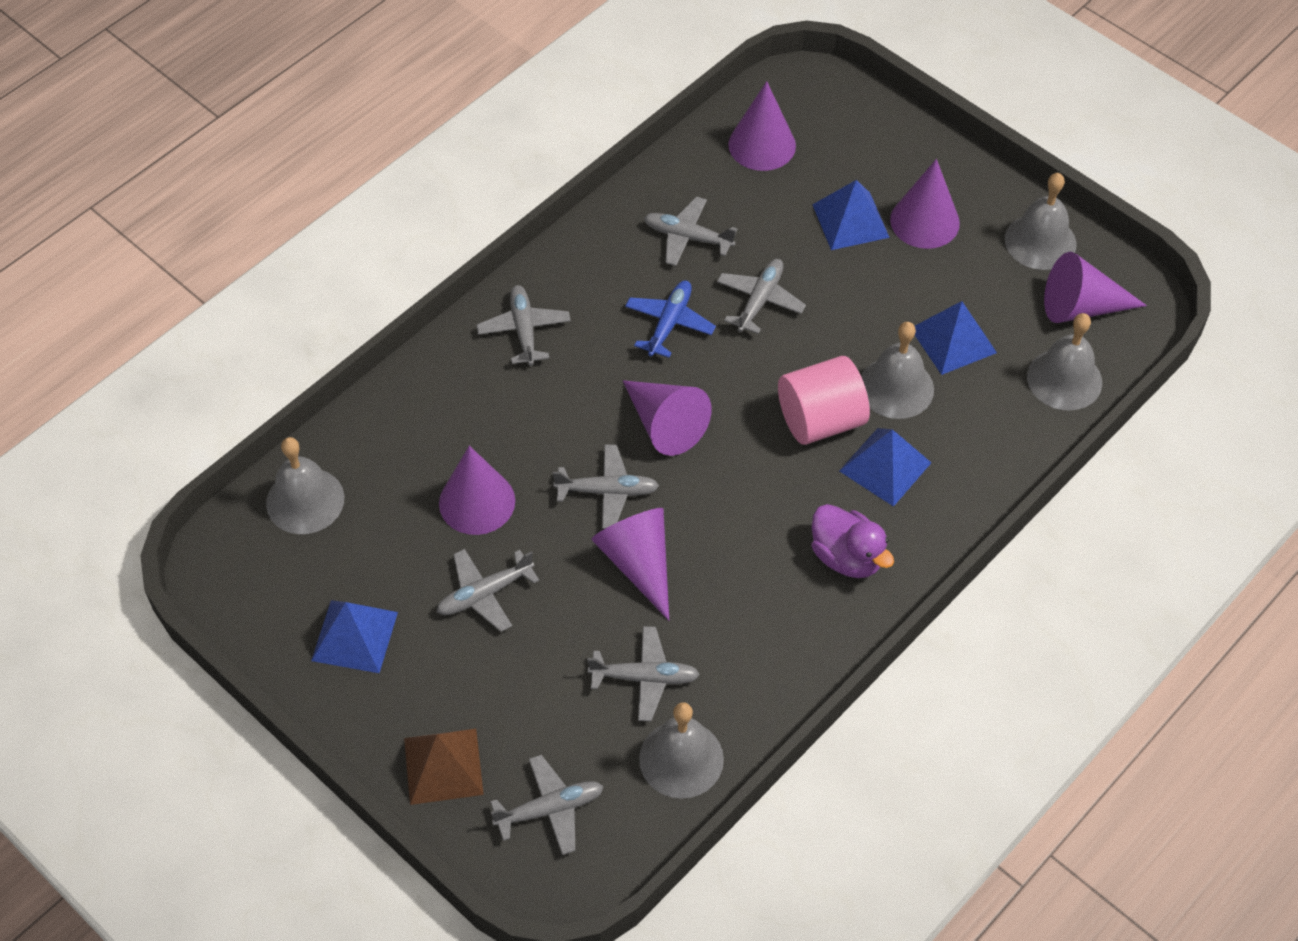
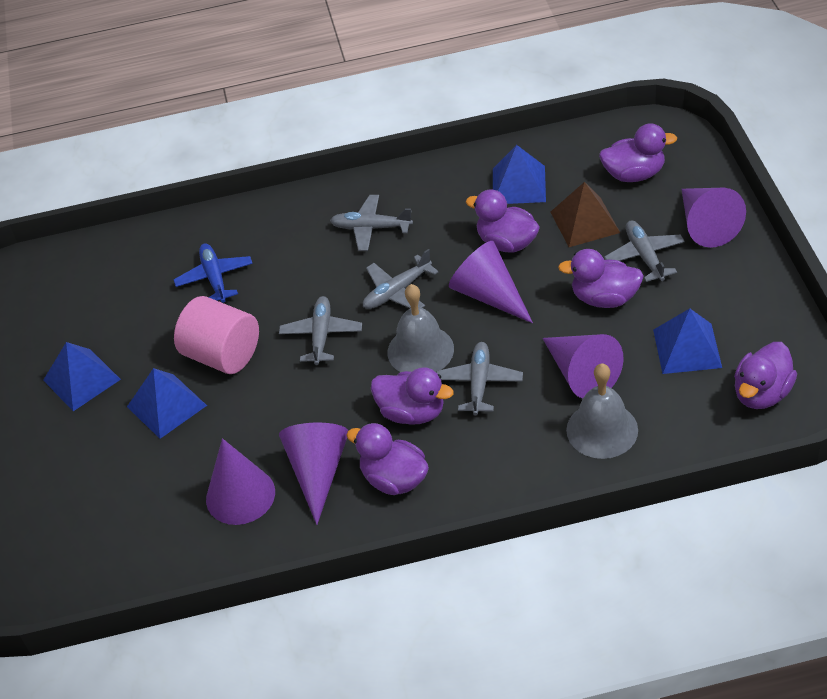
grey bell: 5 -> 2
grey plane: 7 -> 5
purple cone: 6 -> 5
purple duck: 1 -> 6

